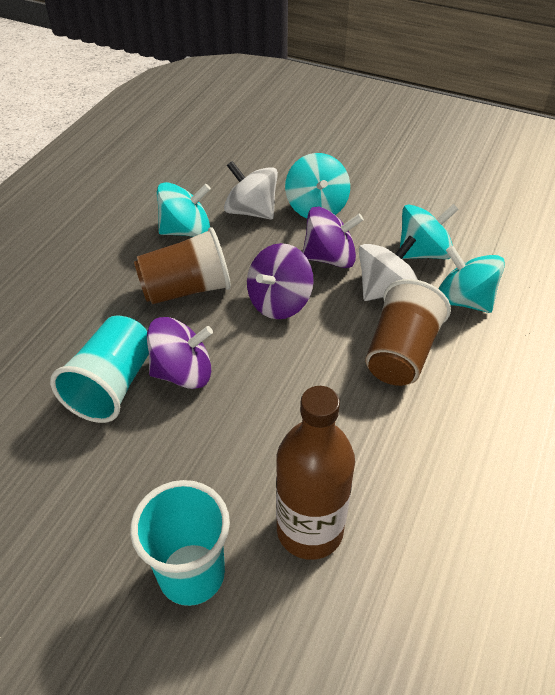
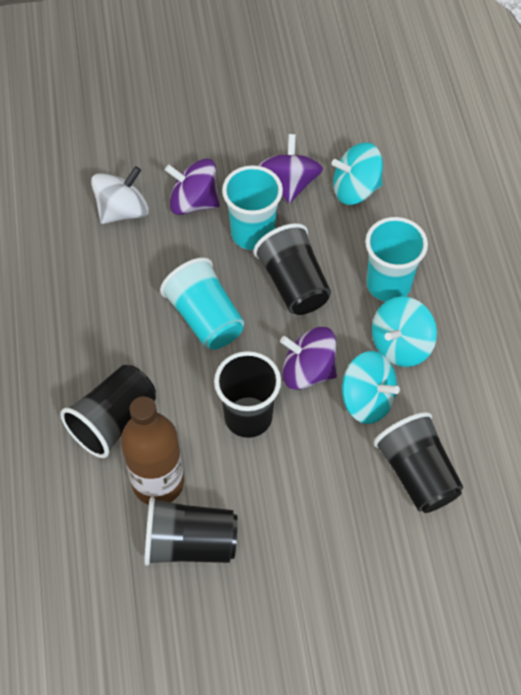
black cup: 0 -> 5
brown cup: 2 -> 0
turquoise cup: 2 -> 3
turquoise spinning top: 4 -> 3
white spinning top: 2 -> 1

